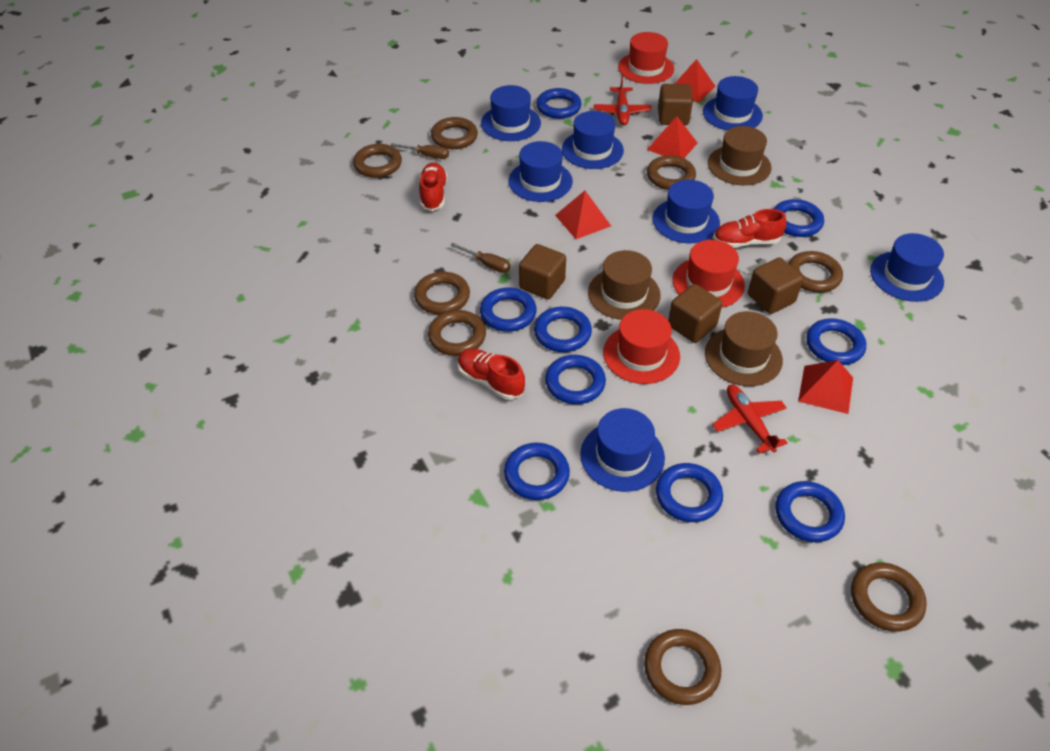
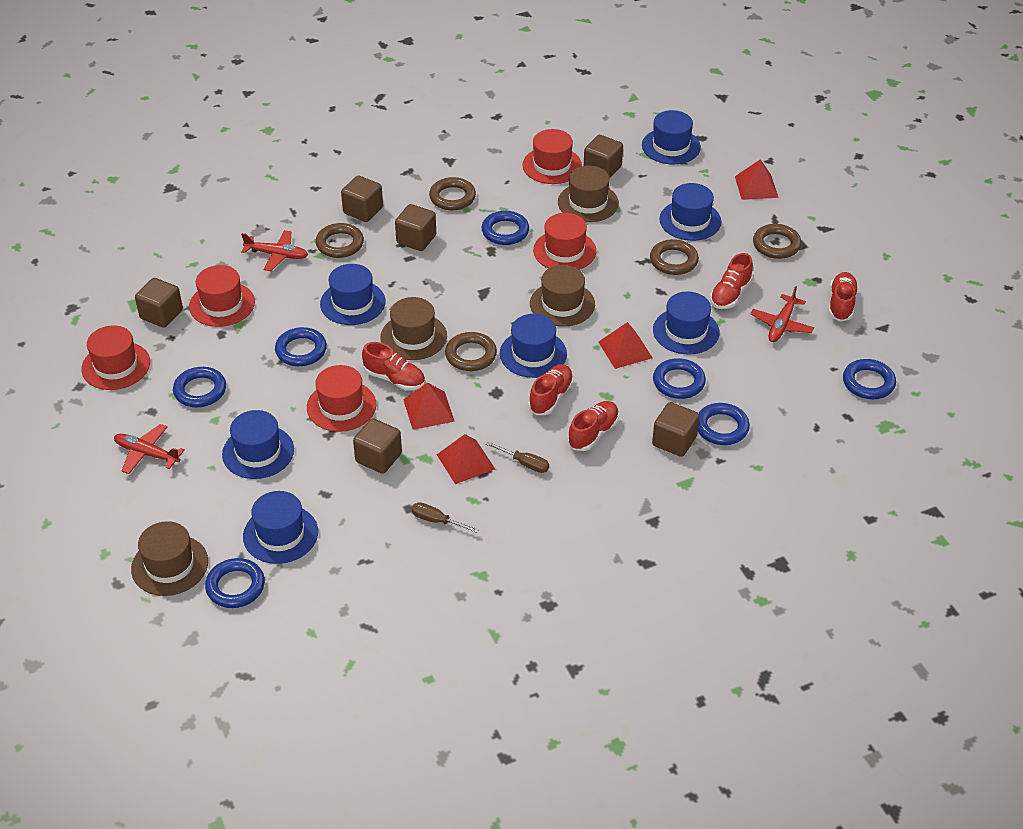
blue ring: 9 -> 7
brown cube: 4 -> 6
brown hat: 3 -> 4
brown ring: 8 -> 5
red hat: 3 -> 5
red plane: 2 -> 3
red shoe: 3 -> 5

